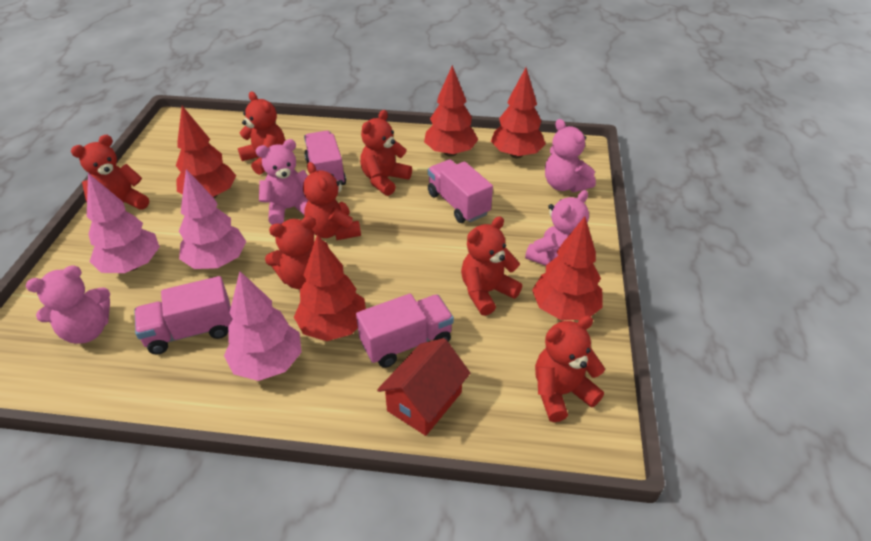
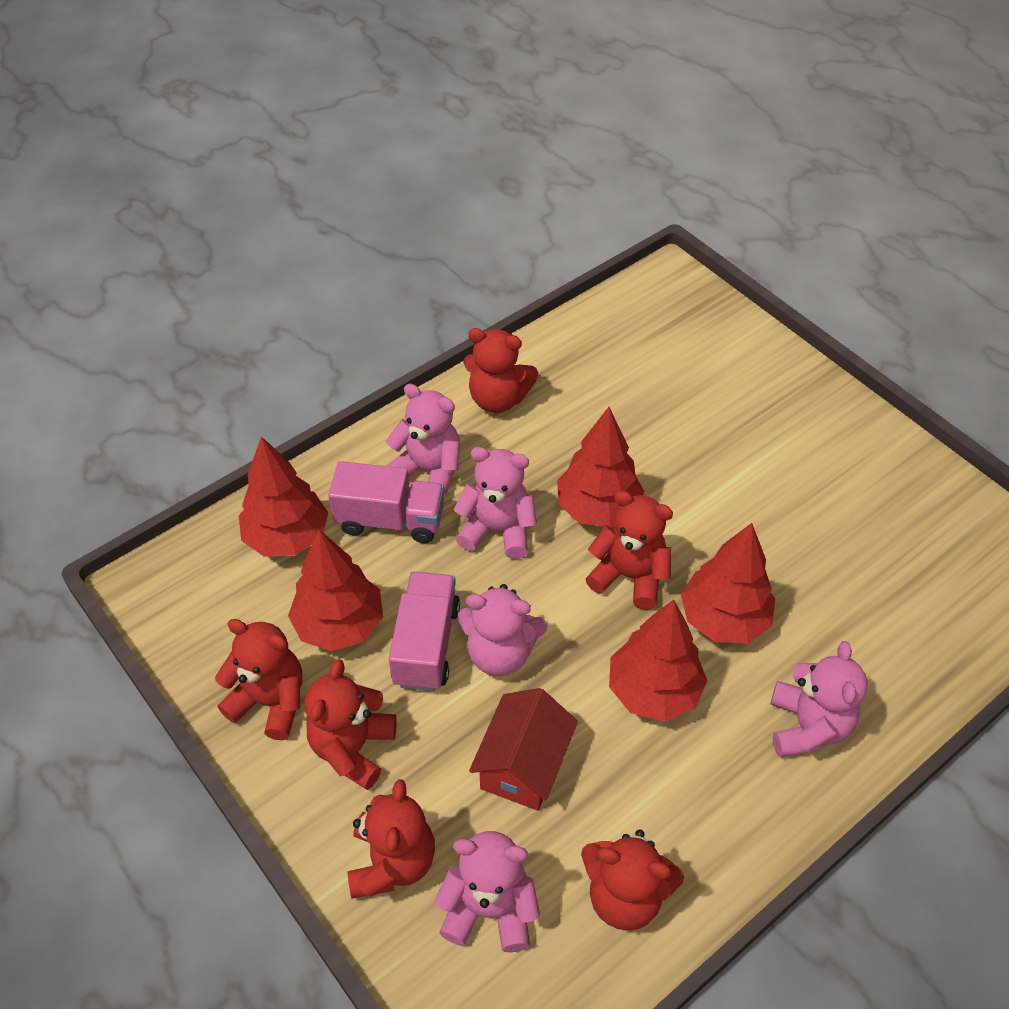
pink teddy bear: 4 -> 5
pink tree: 3 -> 0
pink truck: 4 -> 2
red teddy bear: 7 -> 6

